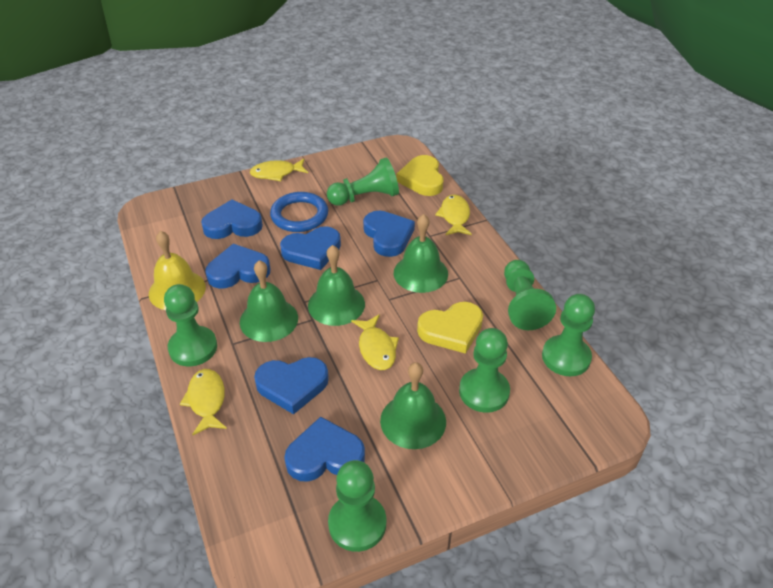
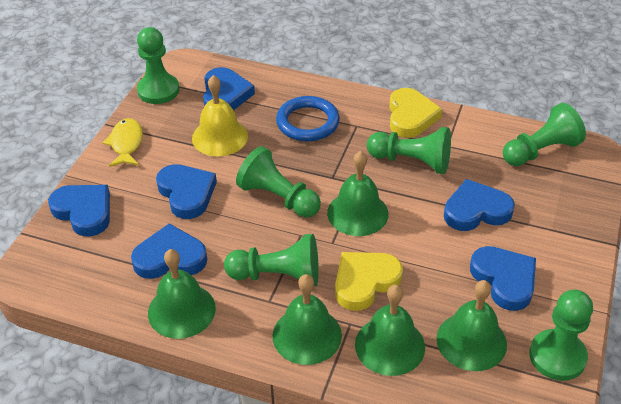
green bell: 4 -> 5
yellow fish: 4 -> 1

